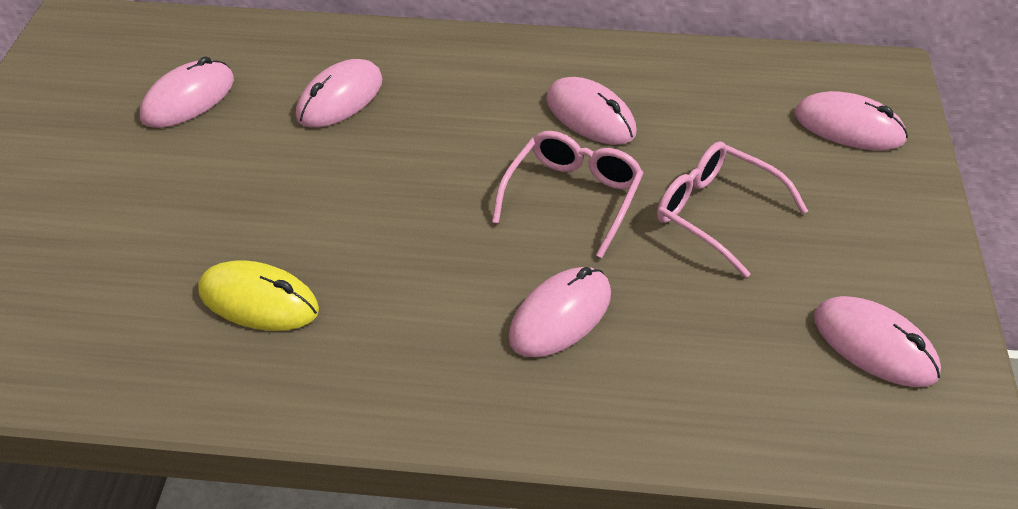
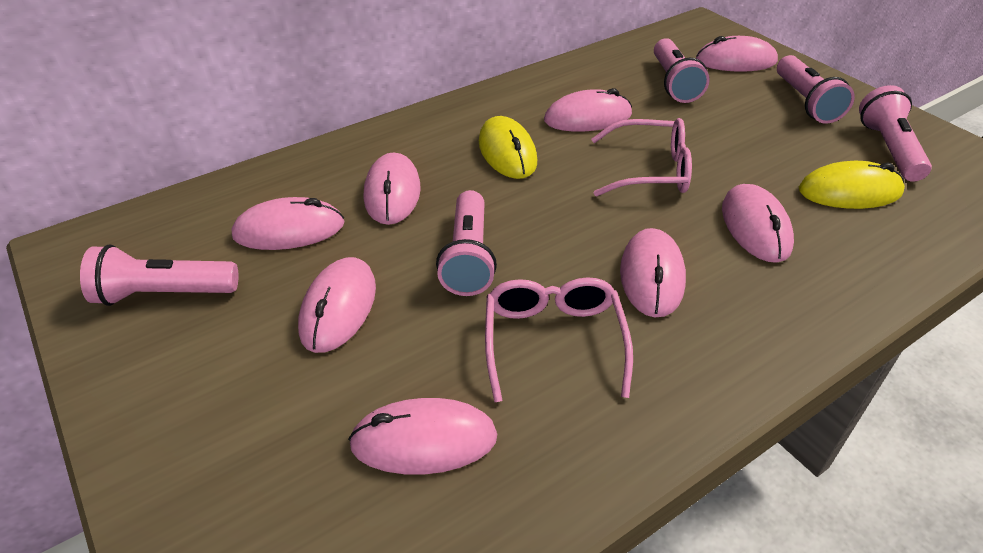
pink flashlight: 0 -> 5
pink mouse: 6 -> 8
yellow mouse: 1 -> 2

